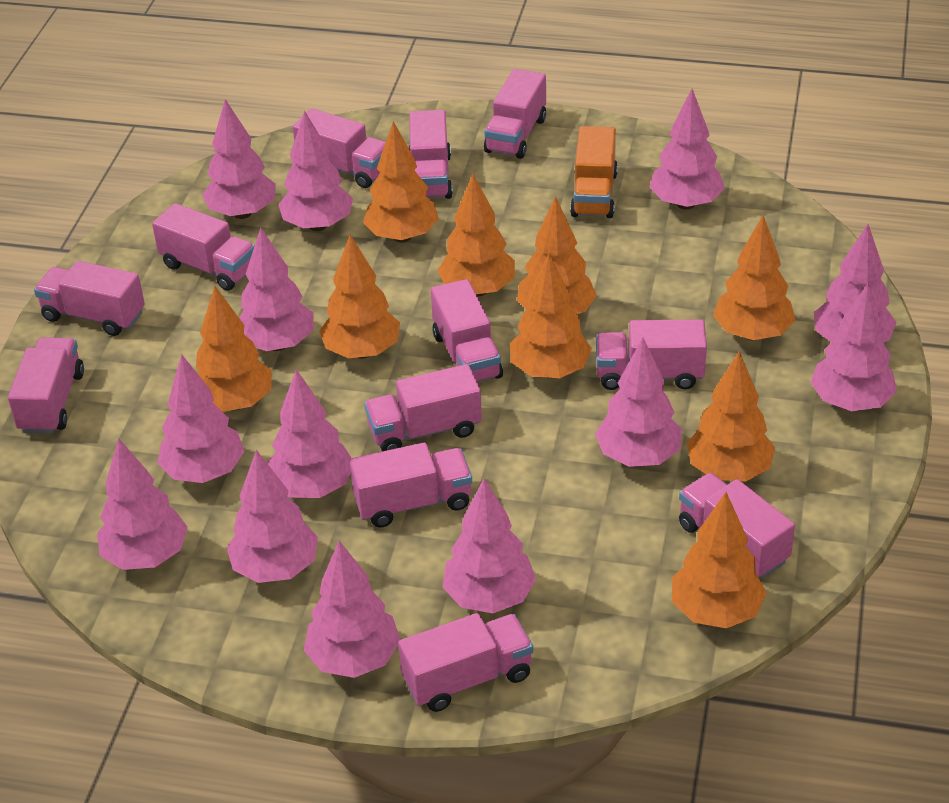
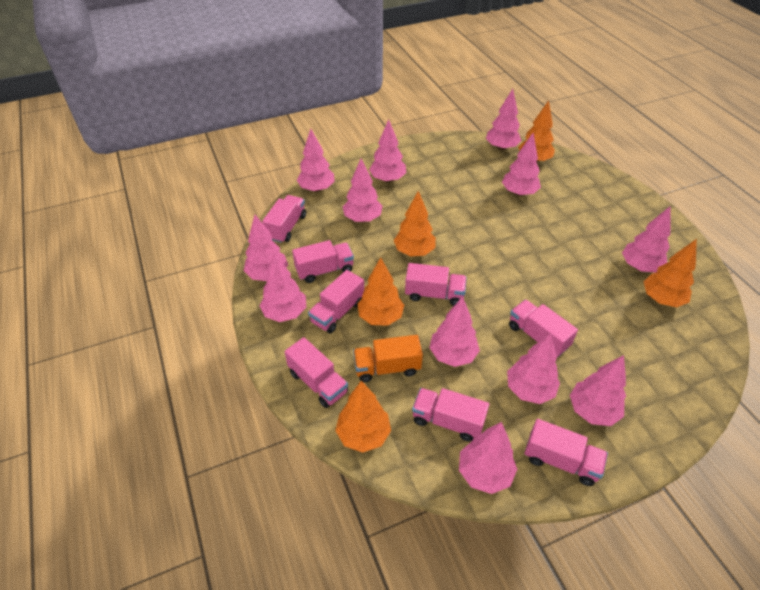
orange tree: 9 -> 5
pink tree: 13 -> 12
pink truck: 12 -> 8

